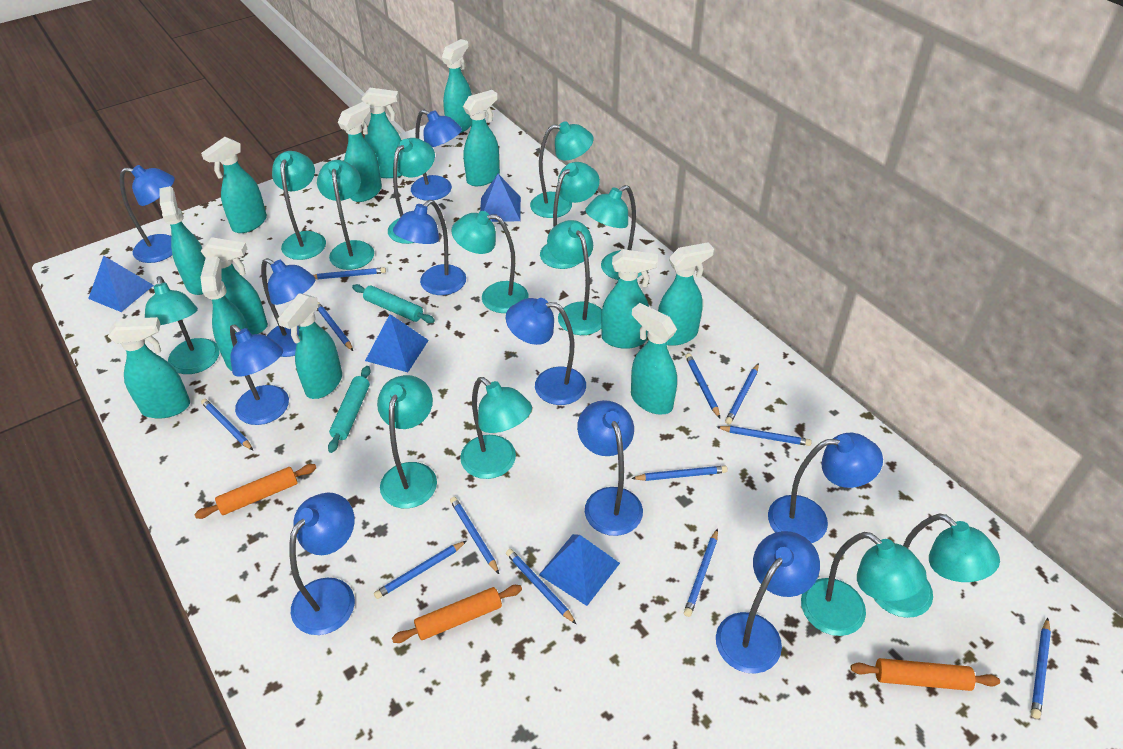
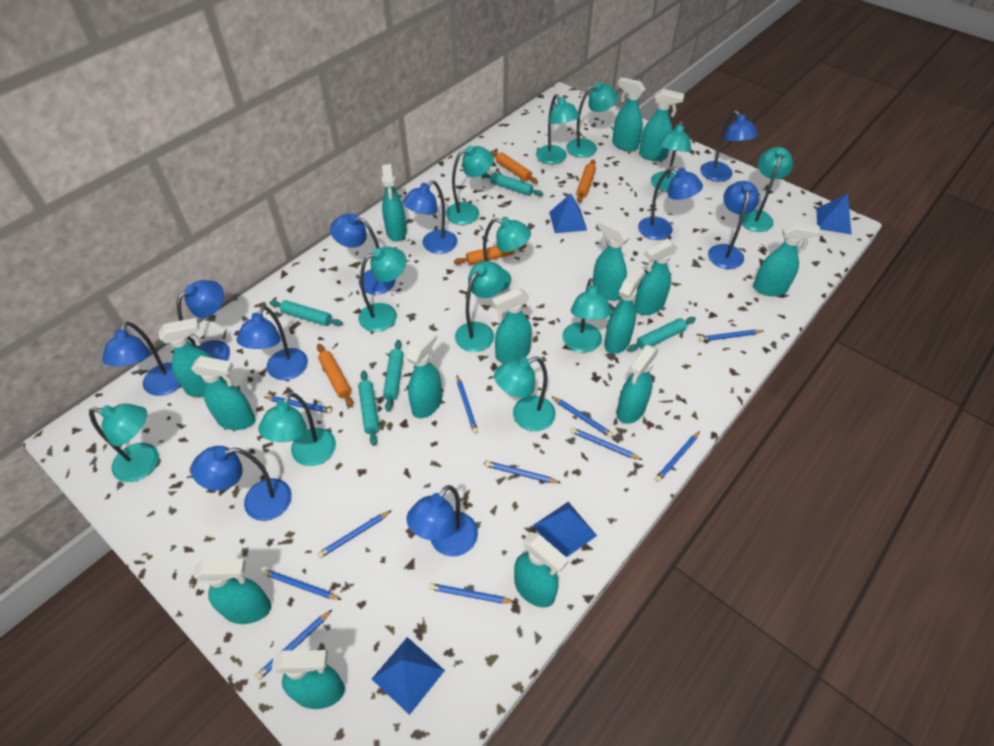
blue pencil: 12 -> 11
orange rolling pin: 3 -> 4
turquoise lamp: 13 -> 12
turquoise rolling pin: 2 -> 5
turquoise spray bottle: 13 -> 15

